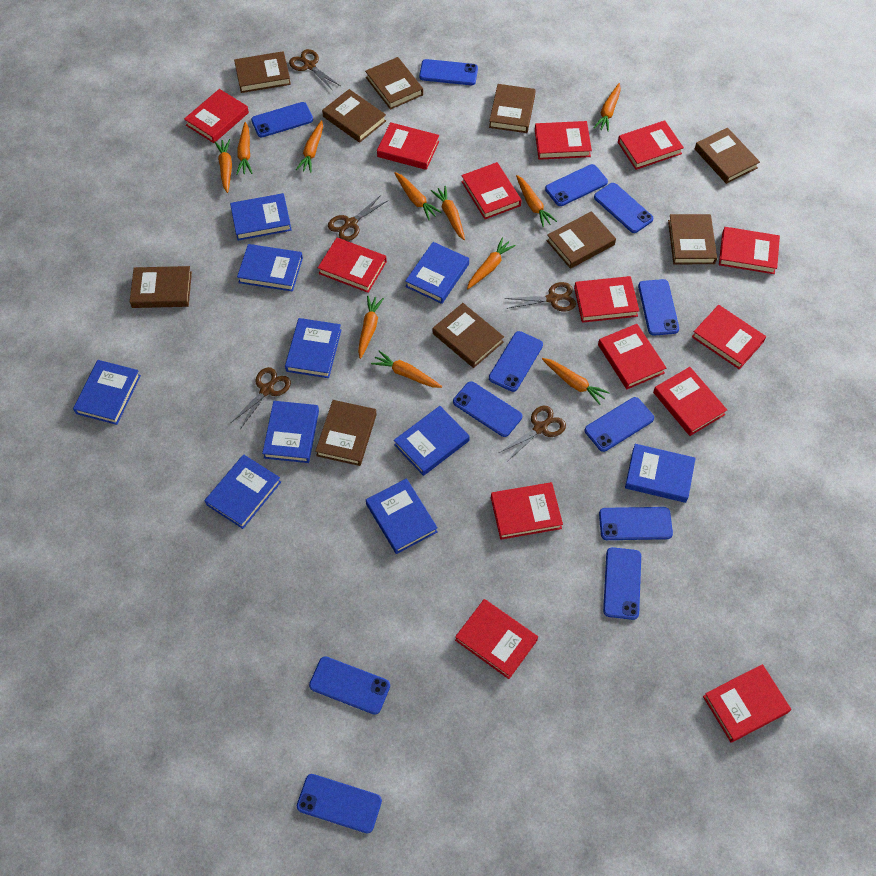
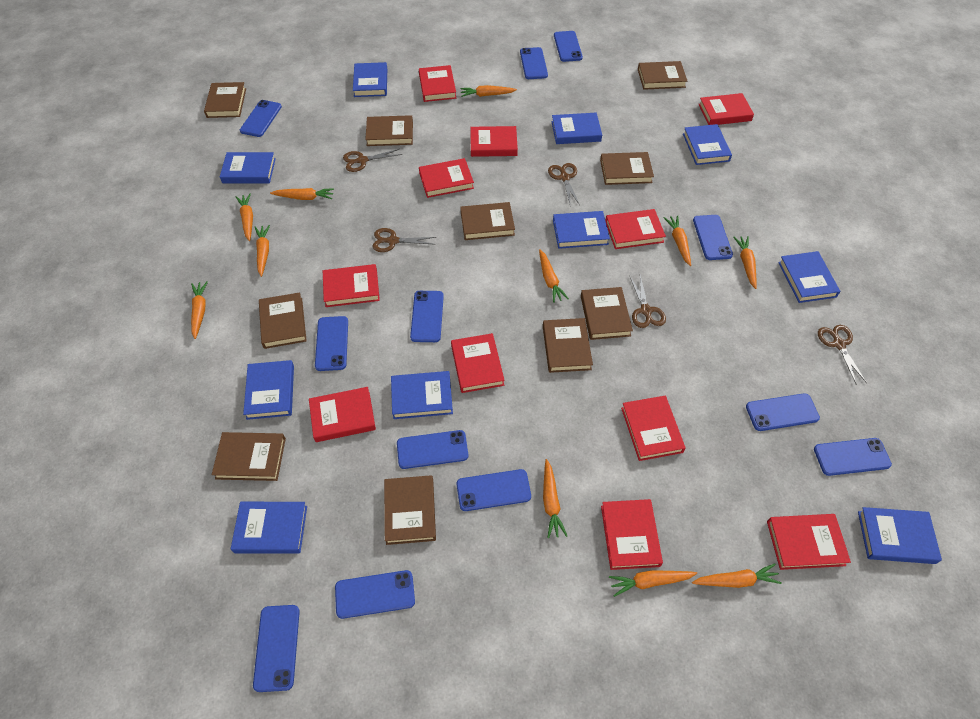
red book: 14 -> 11

